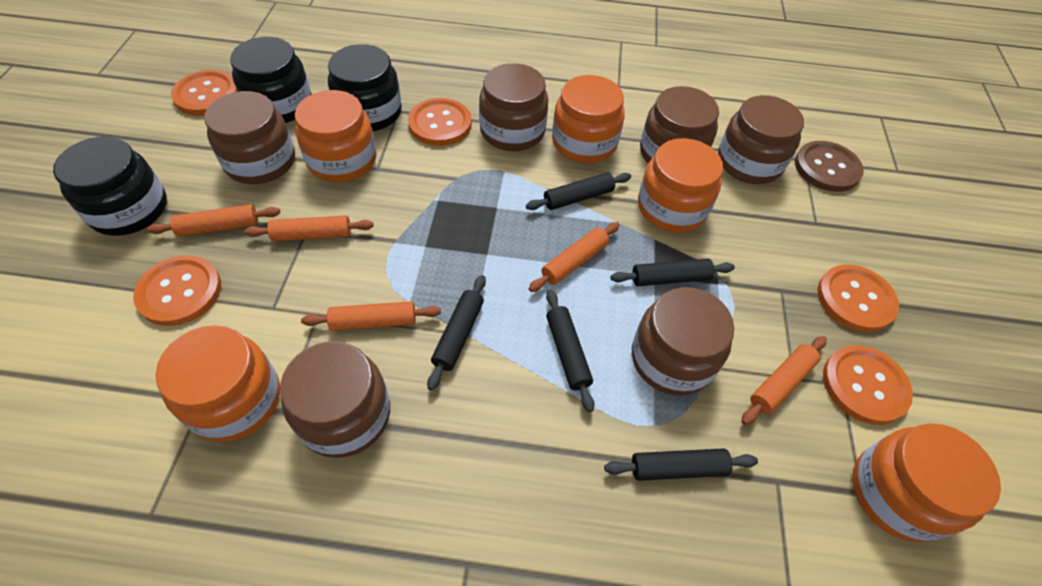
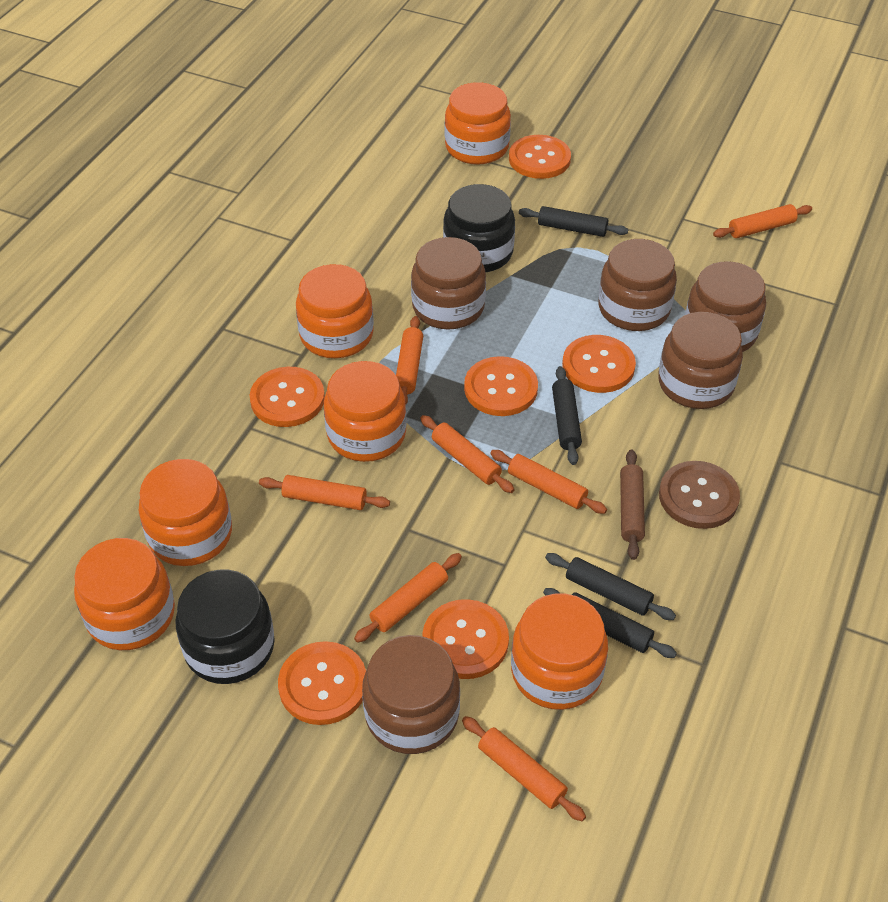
black jar: 3 -> 2
black rolling pin: 5 -> 4
brown jar: 6 -> 5
brown rolling pin: 0 -> 1
orange button: 5 -> 6
orange jar: 5 -> 6
orange rolling pin: 5 -> 7

